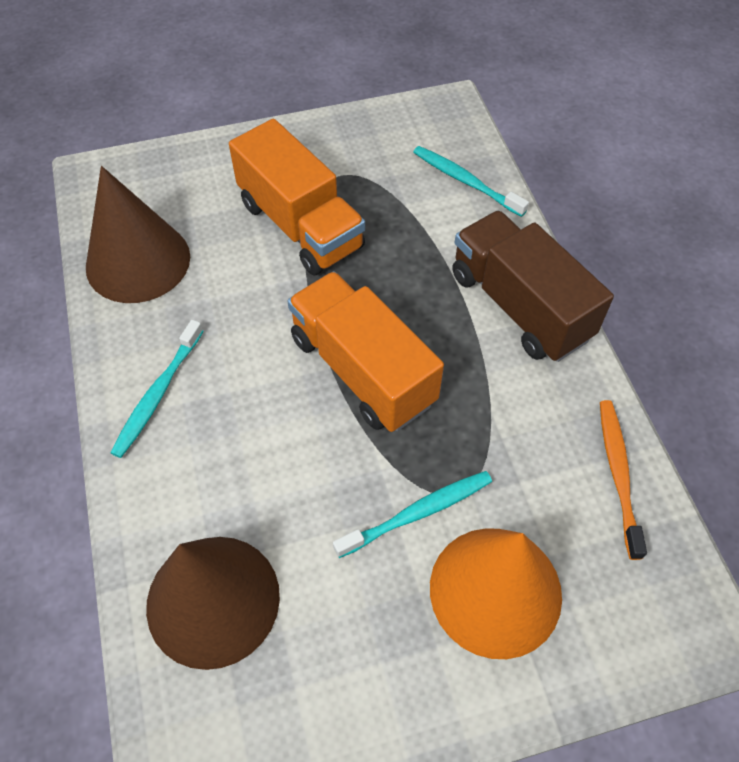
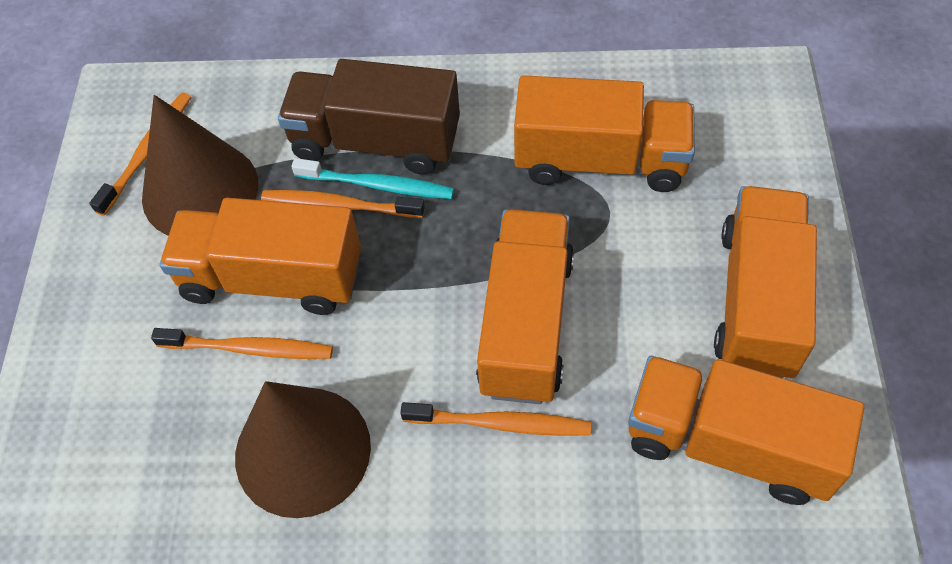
orange cone: 1 -> 0
orange toothbrush: 1 -> 4
orange truck: 2 -> 5
turquoise toothbrush: 3 -> 1

